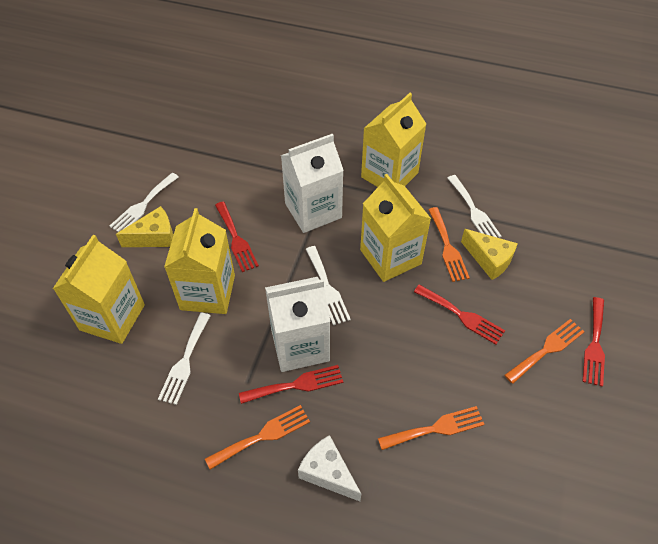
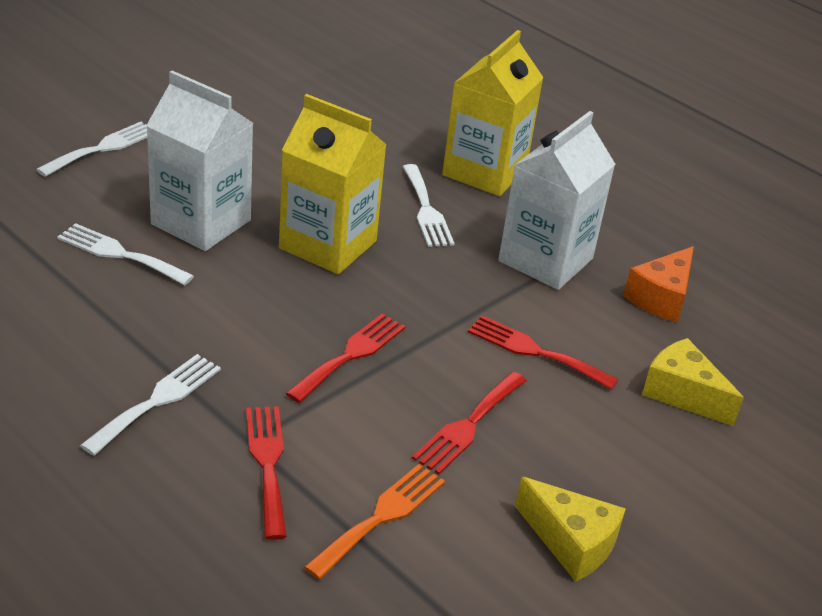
orange cheese: 0 -> 1
orange fork: 4 -> 1
white cheese: 1 -> 0
yellow carton: 4 -> 2

